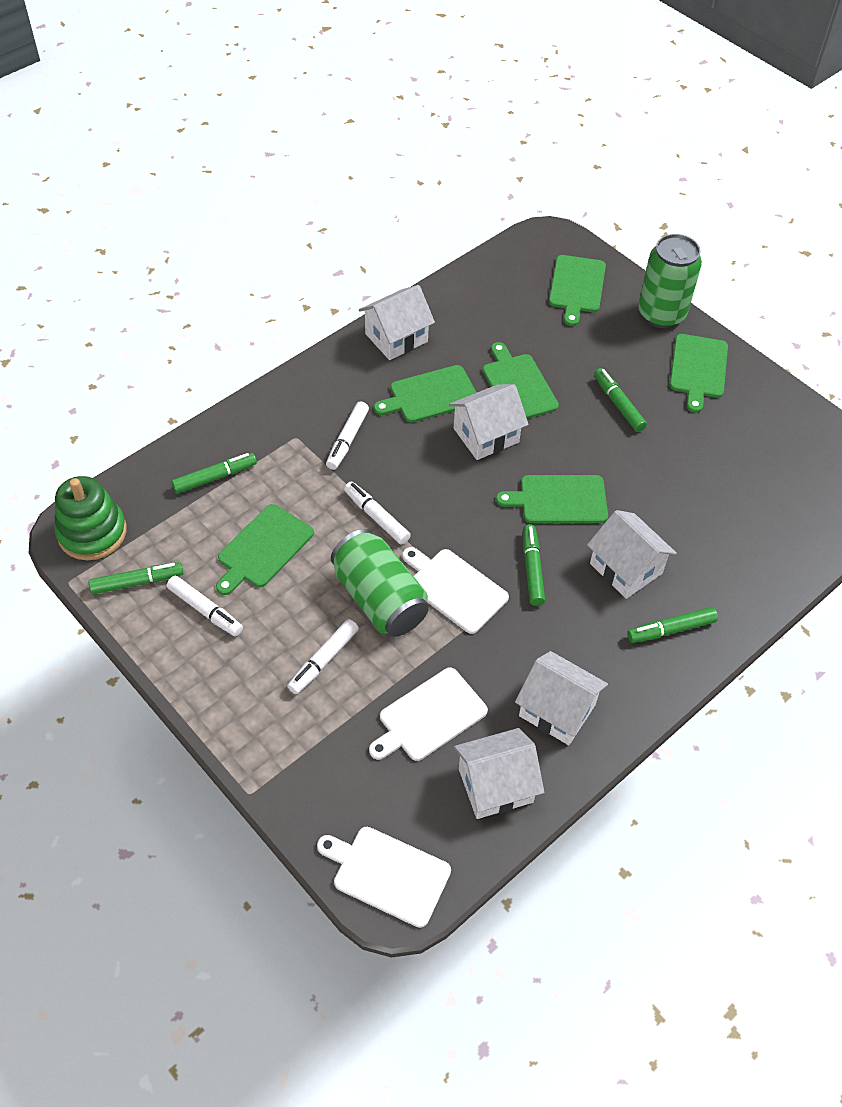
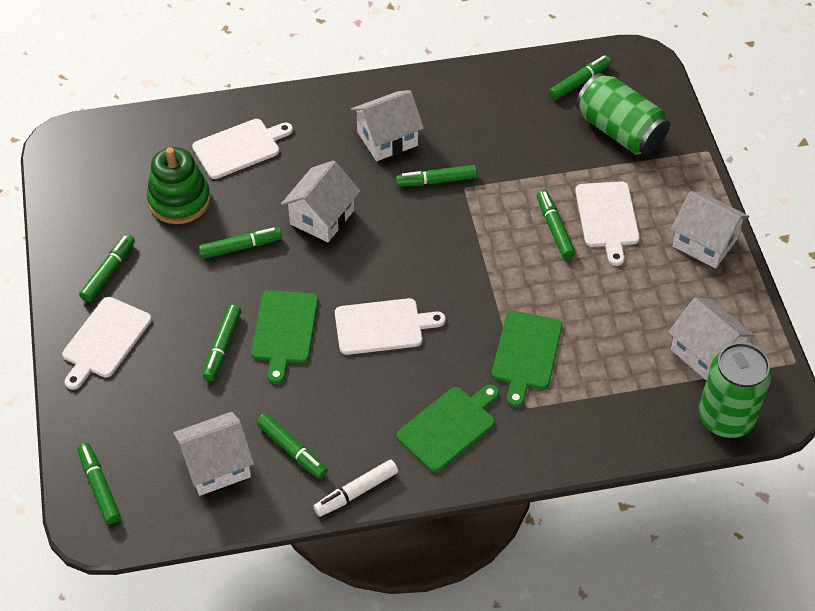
green cutting board: 6 -> 3
green marker: 5 -> 8
white cutting board: 3 -> 4
white marker: 4 -> 1

